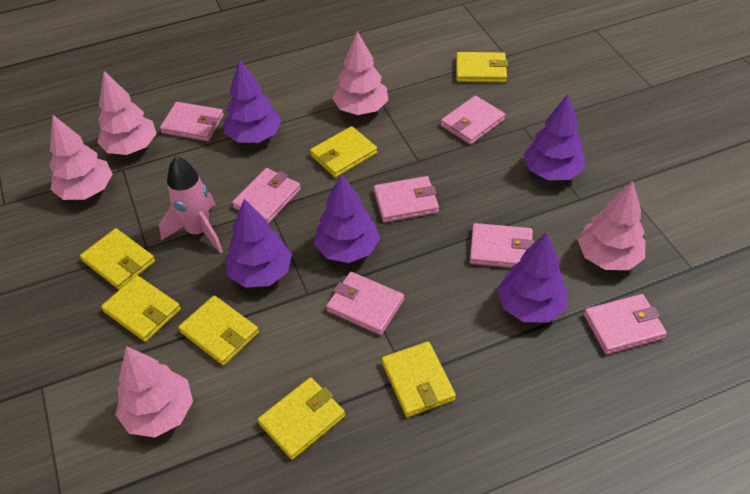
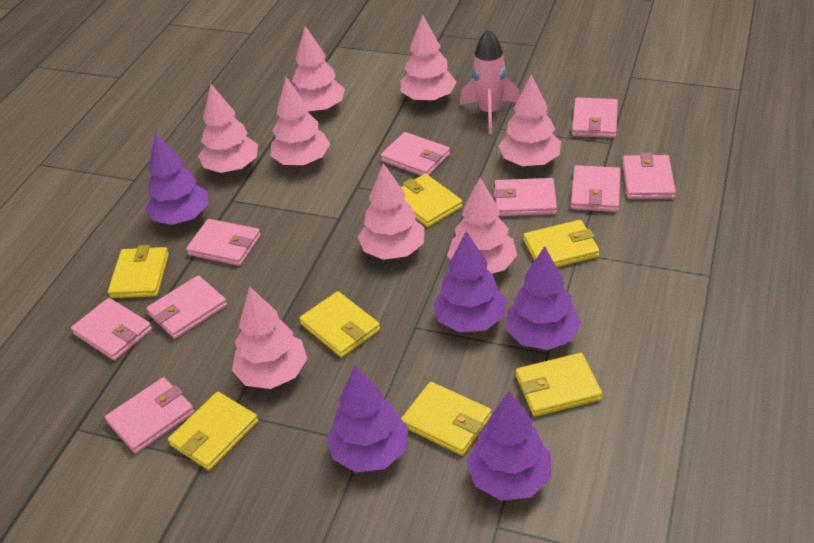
pink tree: 5 -> 8
pink wallet: 7 -> 9

